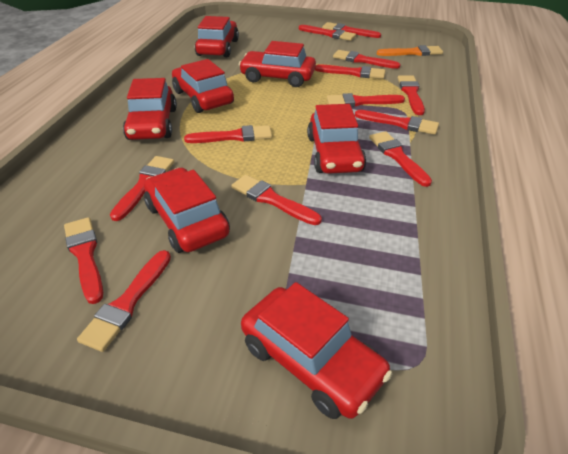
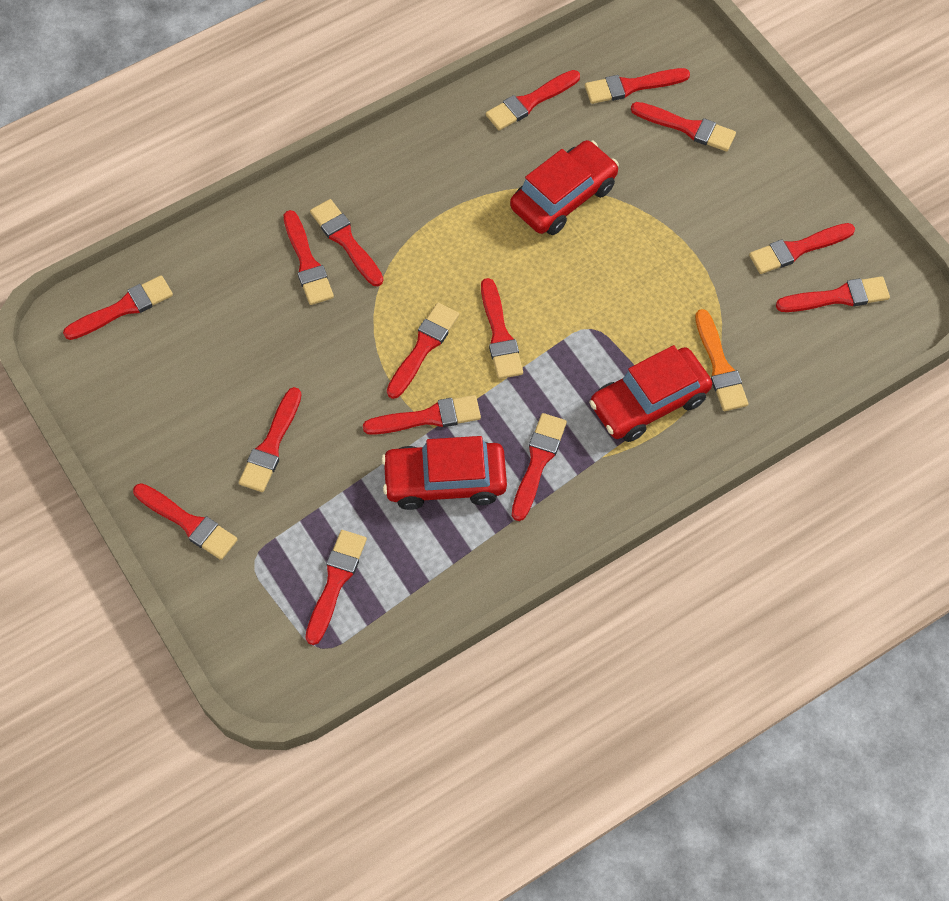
red brush: 13 -> 15
red car: 7 -> 3

